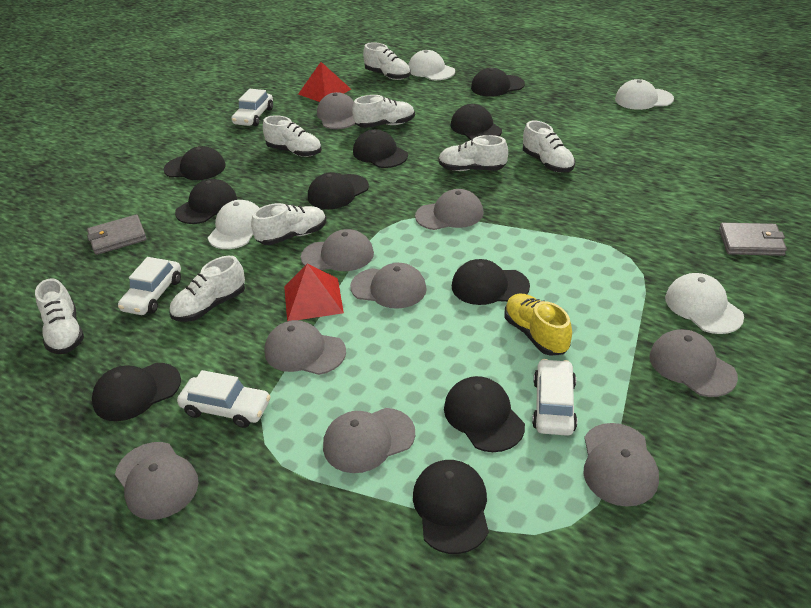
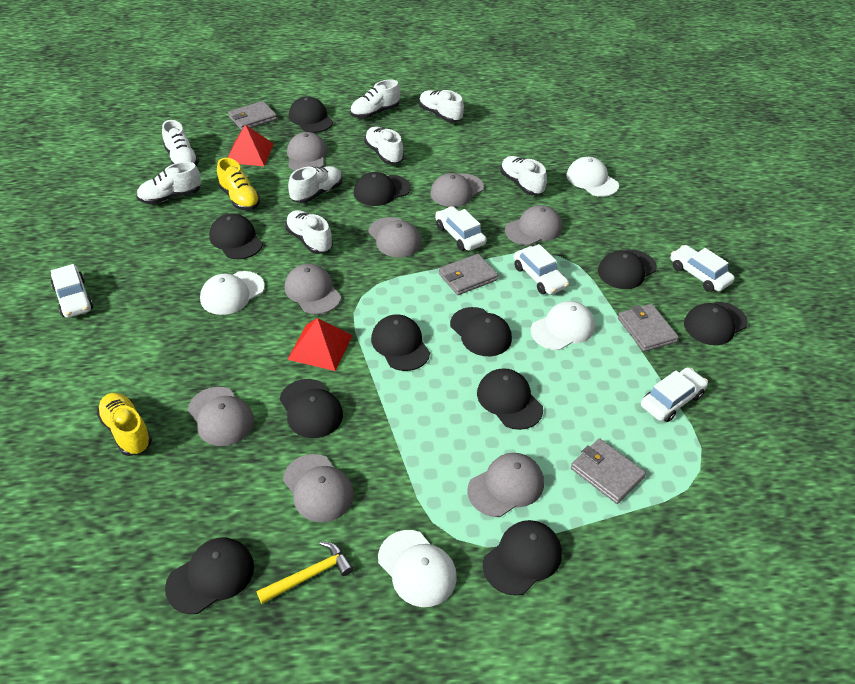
black cap: 10 -> 11
grey cap: 9 -> 8
grey wallet: 2 -> 4
white car: 4 -> 5
yellow hammer: 0 -> 1
yellow shoe: 1 -> 2

